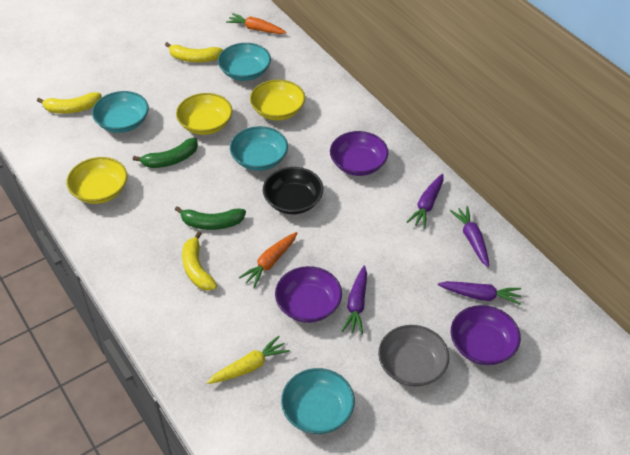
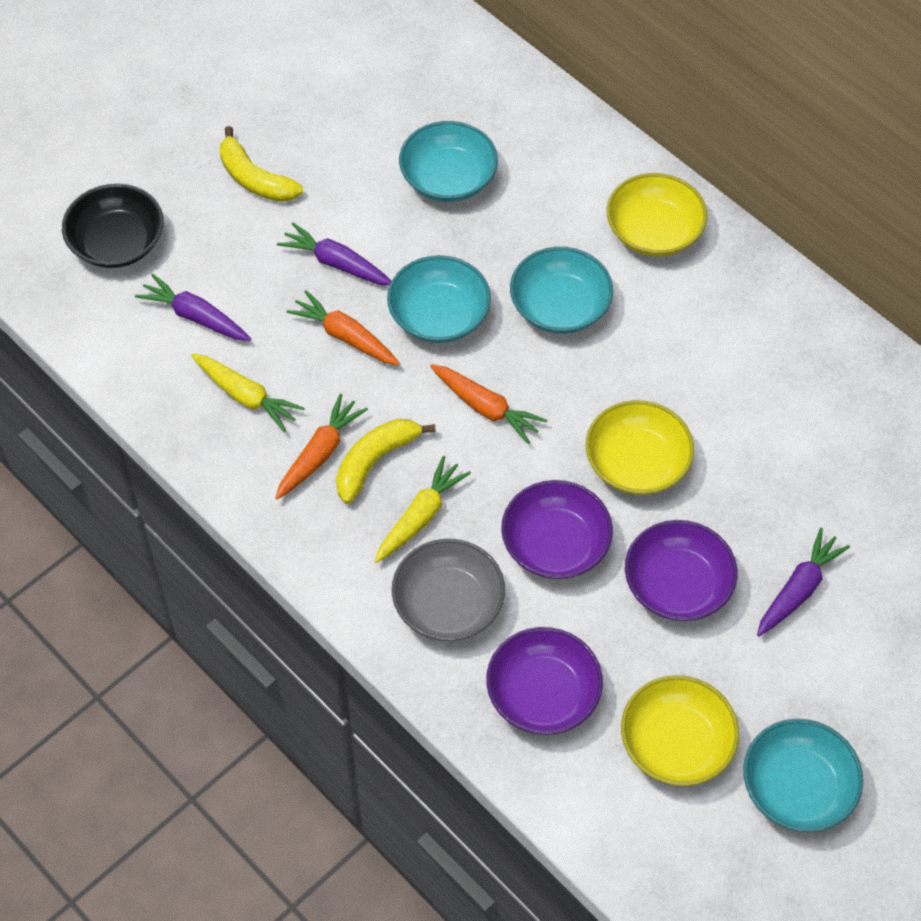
green banana: 2 -> 0
orange carrot: 2 -> 3
purple carrot: 4 -> 3
yellow banana: 3 -> 2
yellow carrot: 1 -> 2

